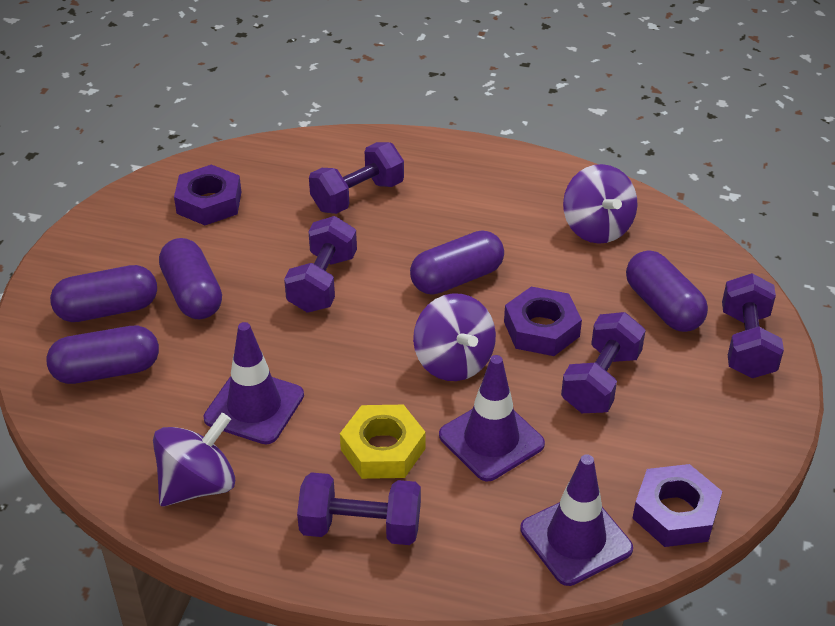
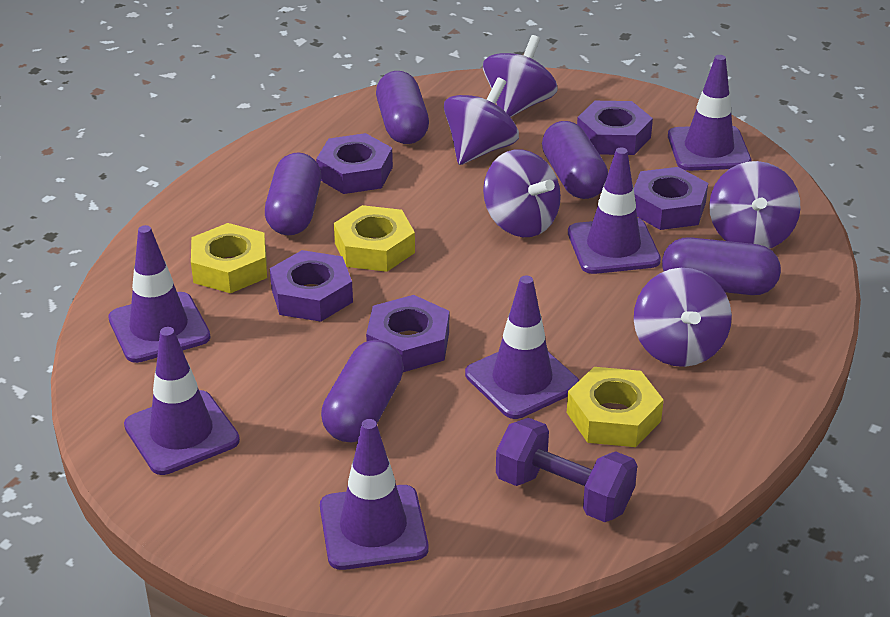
purple dumbbell: 5 -> 1
purple nut: 3 -> 5
purple spinning top: 3 -> 5
purple traffic cone: 3 -> 6
yellow nut: 1 -> 3

